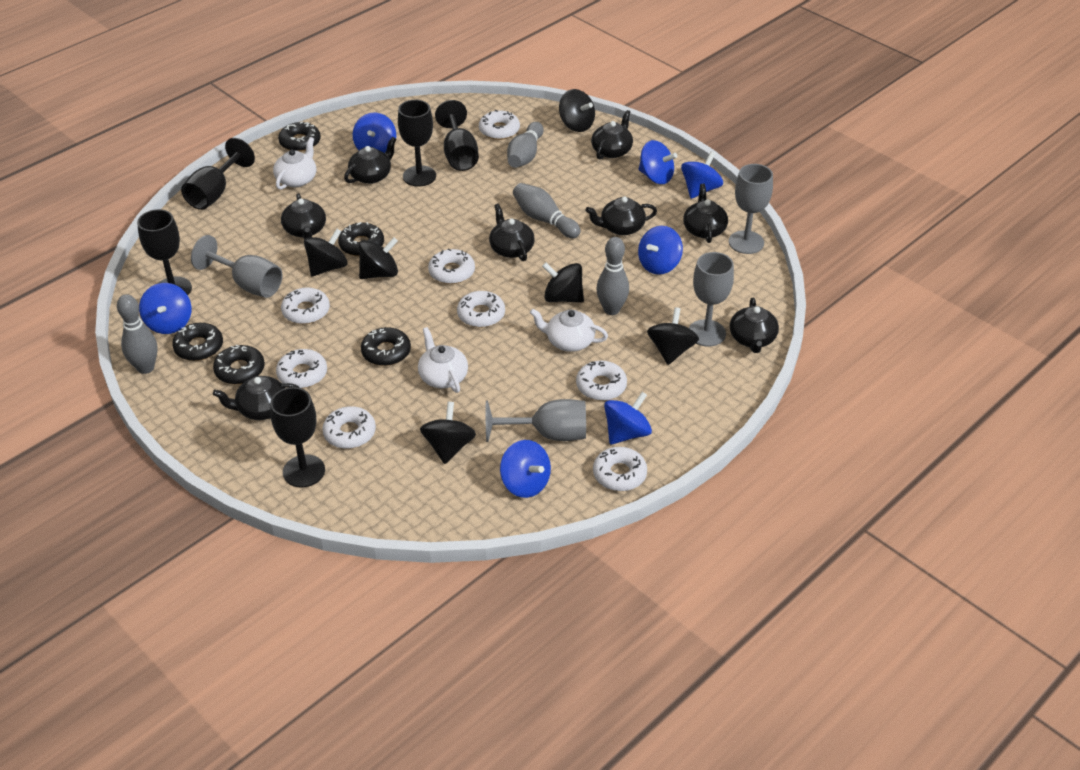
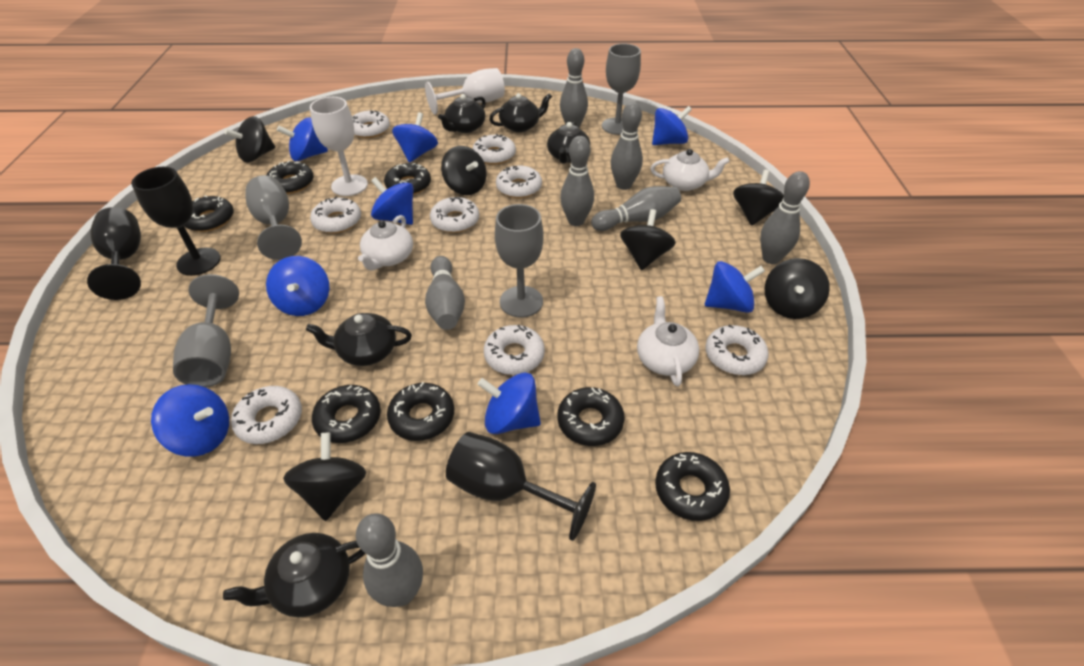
black donut: 5 -> 7
black goblet: 5 -> 3
black teapot: 8 -> 5
blue spinning top: 7 -> 8
grey bowling pin: 4 -> 7
white goblet: 0 -> 2

